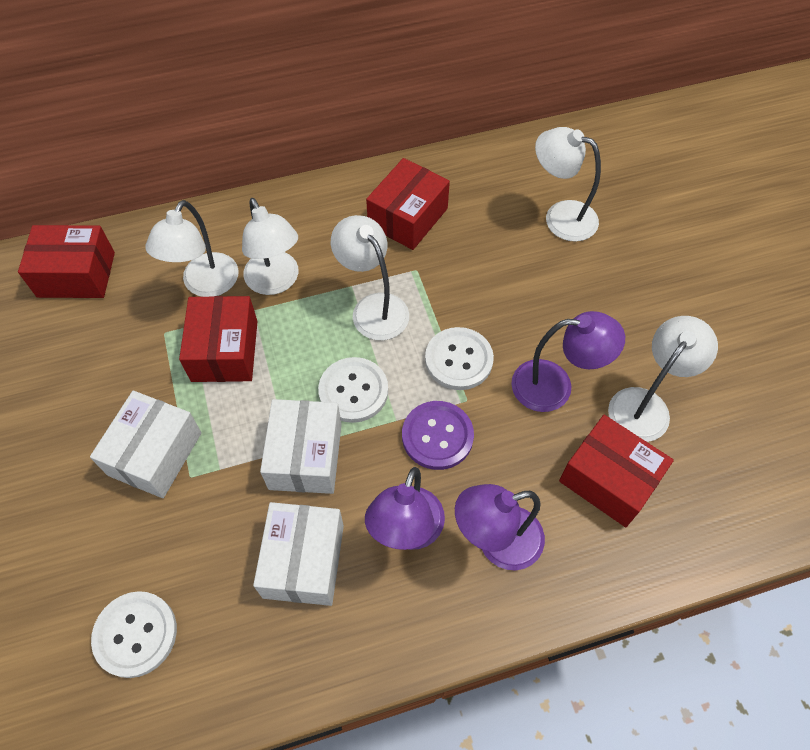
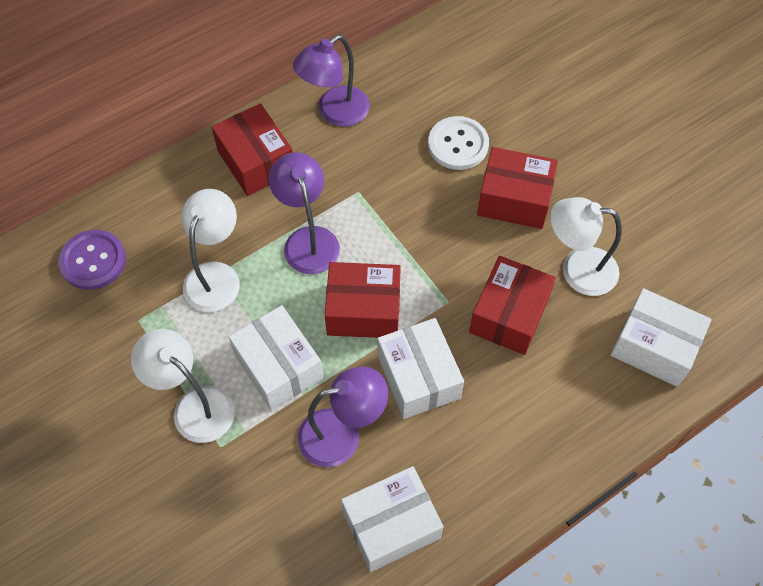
white box: 3 -> 4
white button: 3 -> 1
white lamp: 5 -> 3

